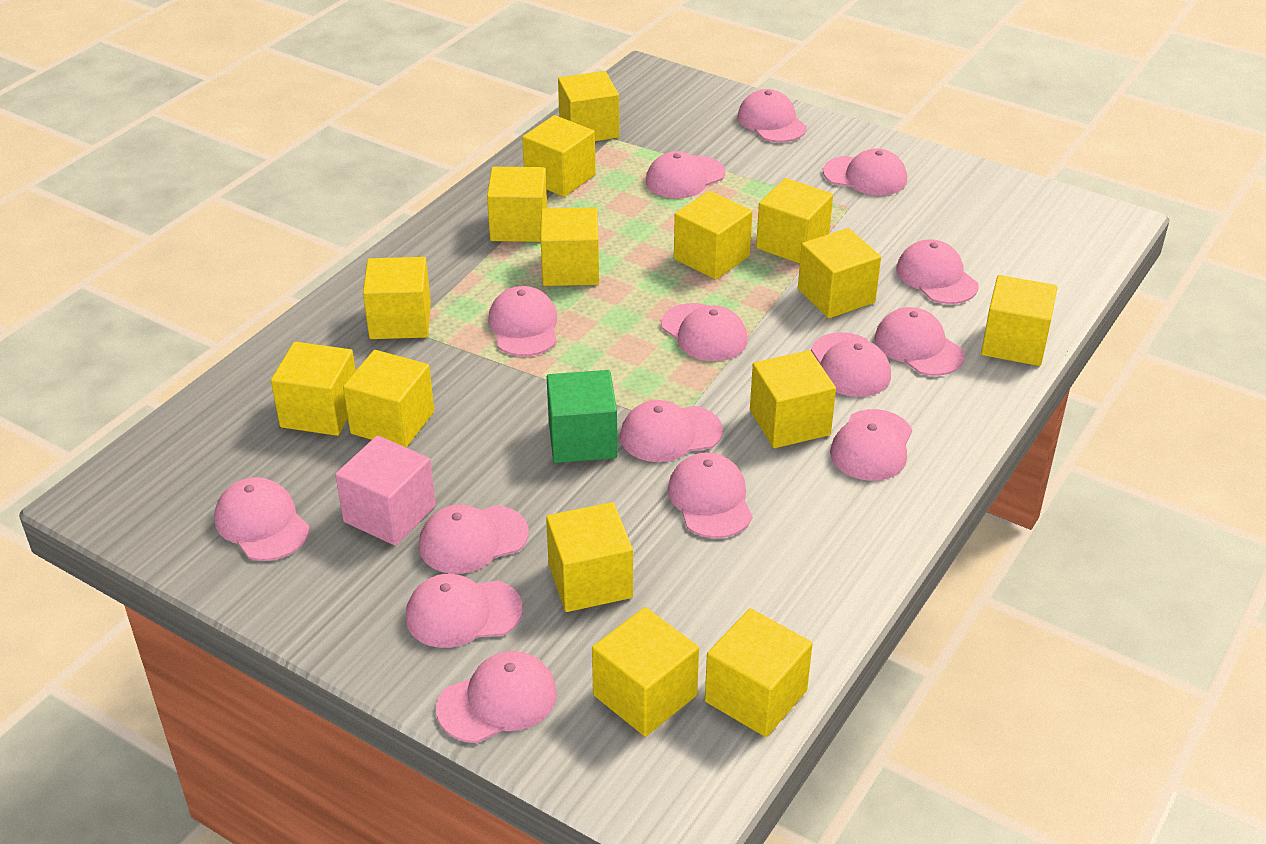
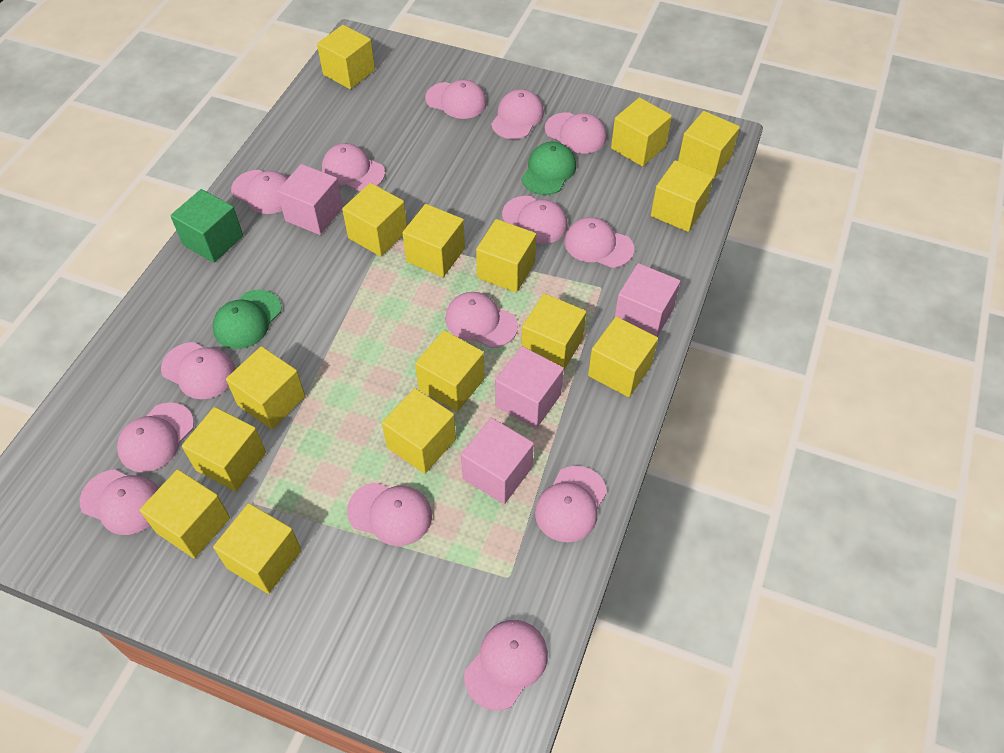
green cap: 0 -> 2
pink cap: 15 -> 14
pink cube: 1 -> 4

